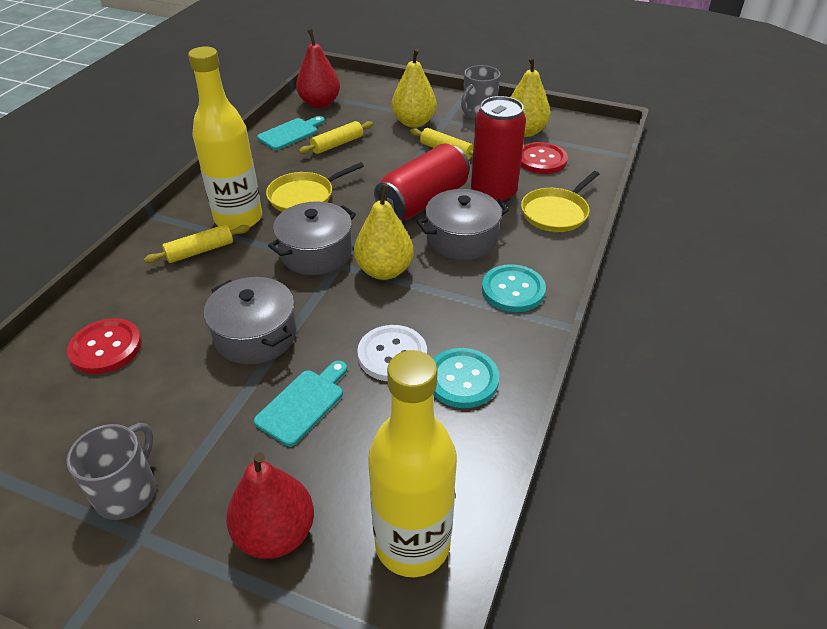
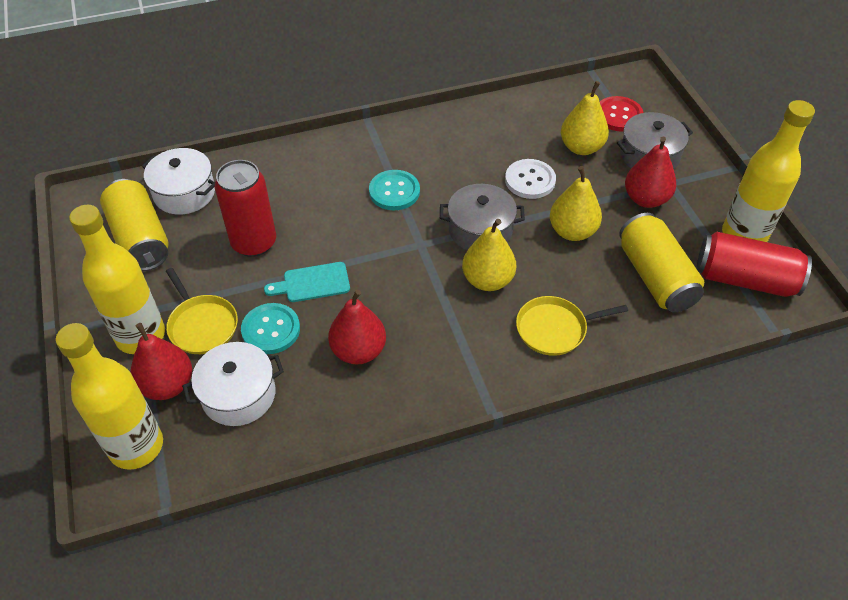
grey mug: 2 -> 0
grey pot: 3 -> 2
red button: 2 -> 1
red pear: 2 -> 3
turquoise cutting board: 2 -> 1
white pot: 0 -> 2
yellow bottle: 2 -> 3
yellow can: 0 -> 2
yellow rolling pin: 3 -> 0

